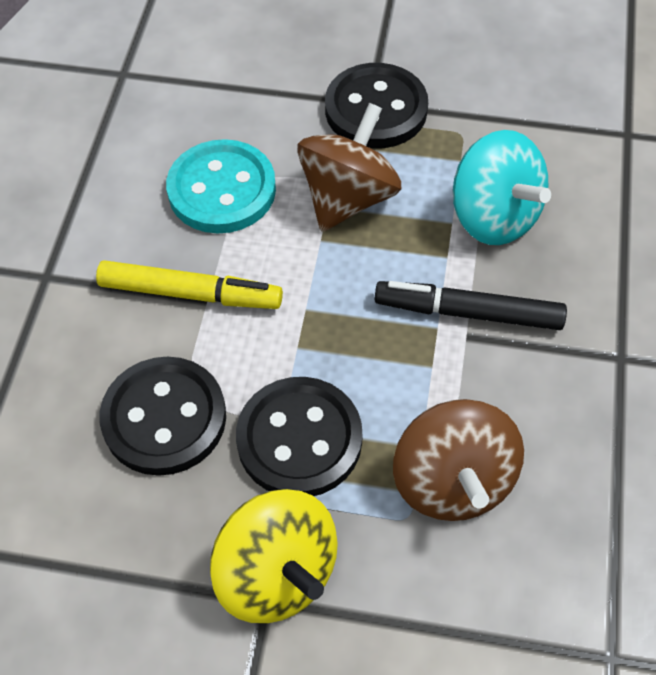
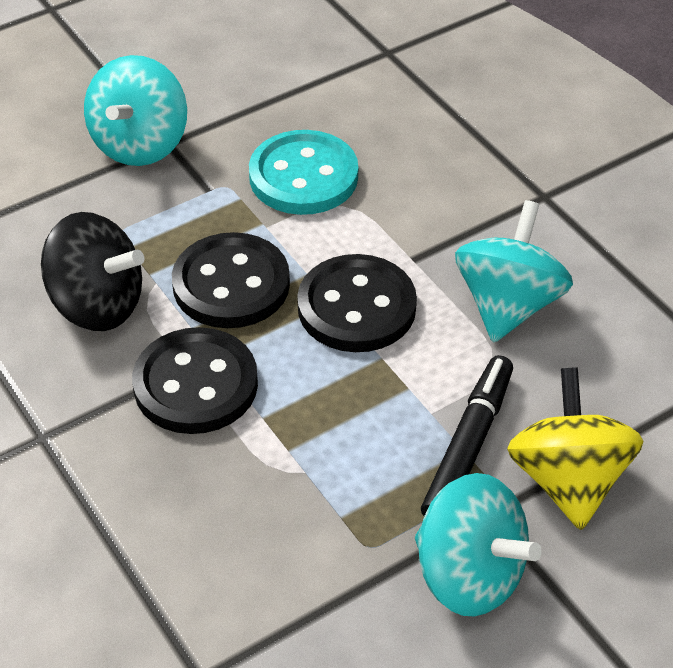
black spinning top: 0 -> 1
brown spinning top: 2 -> 0
turquoise spinning top: 1 -> 3
yellow marker: 1 -> 0

